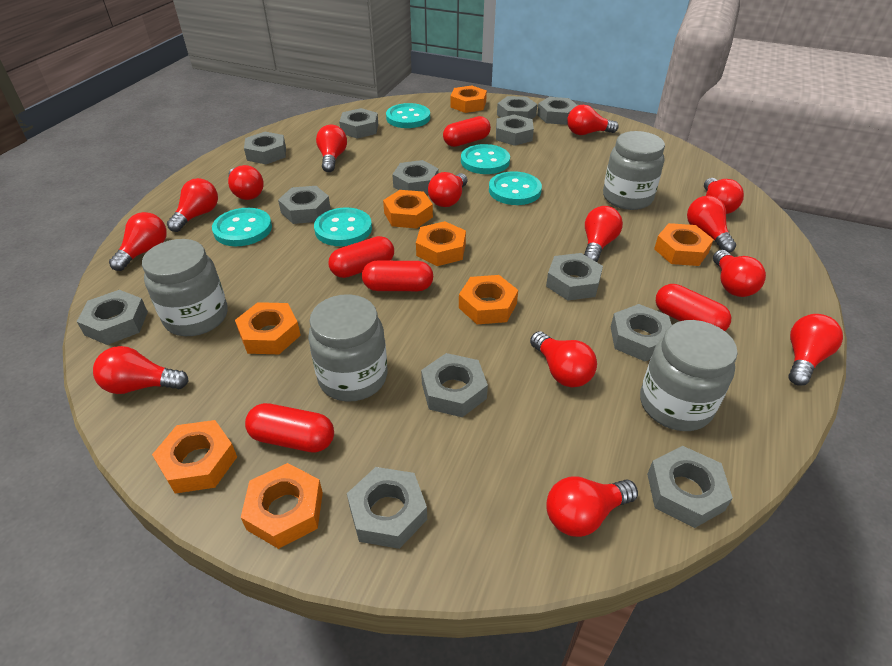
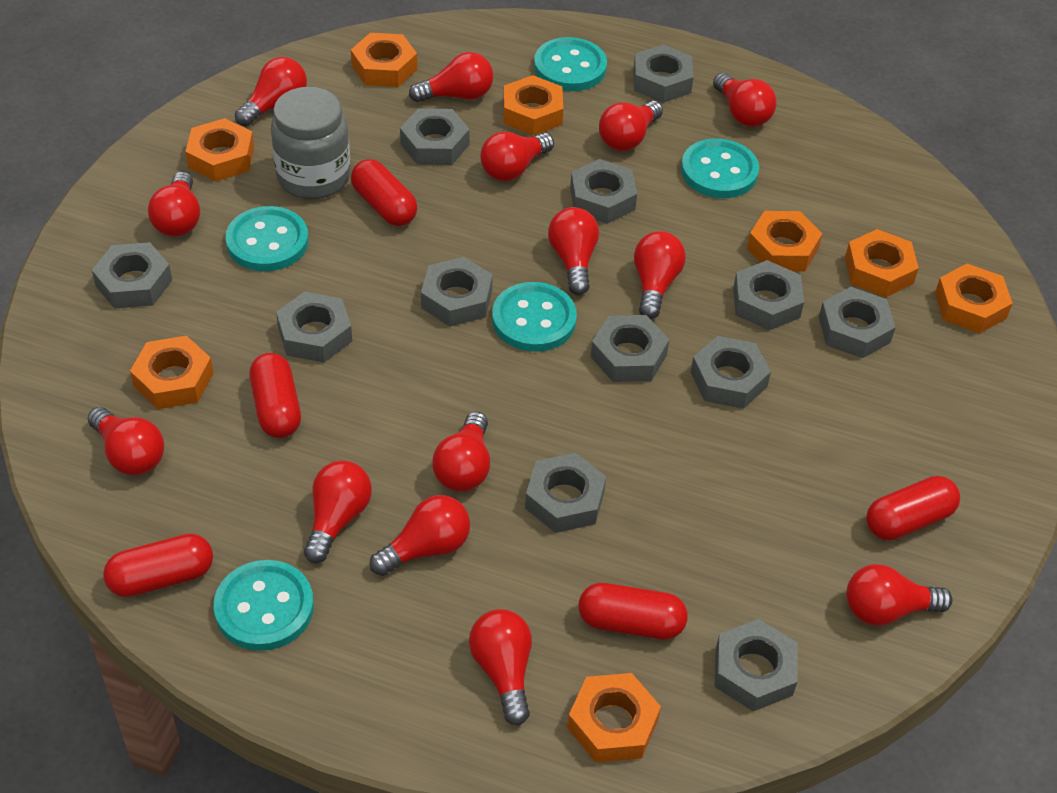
grey jar: 4 -> 1
grey nut: 13 -> 12

